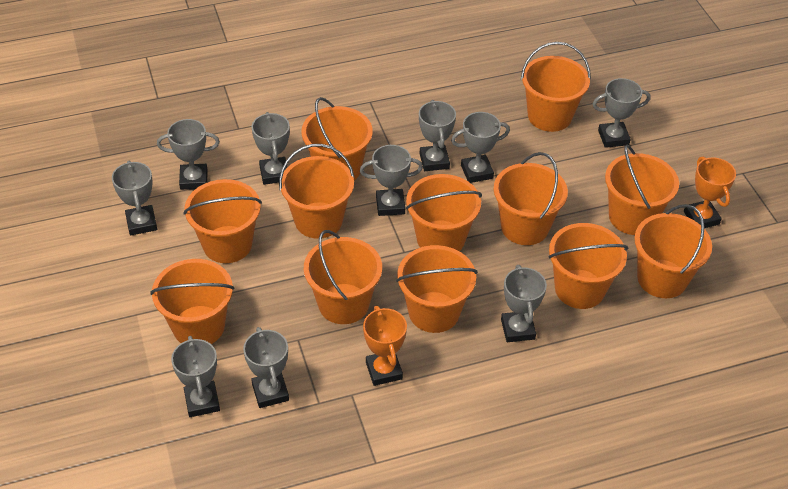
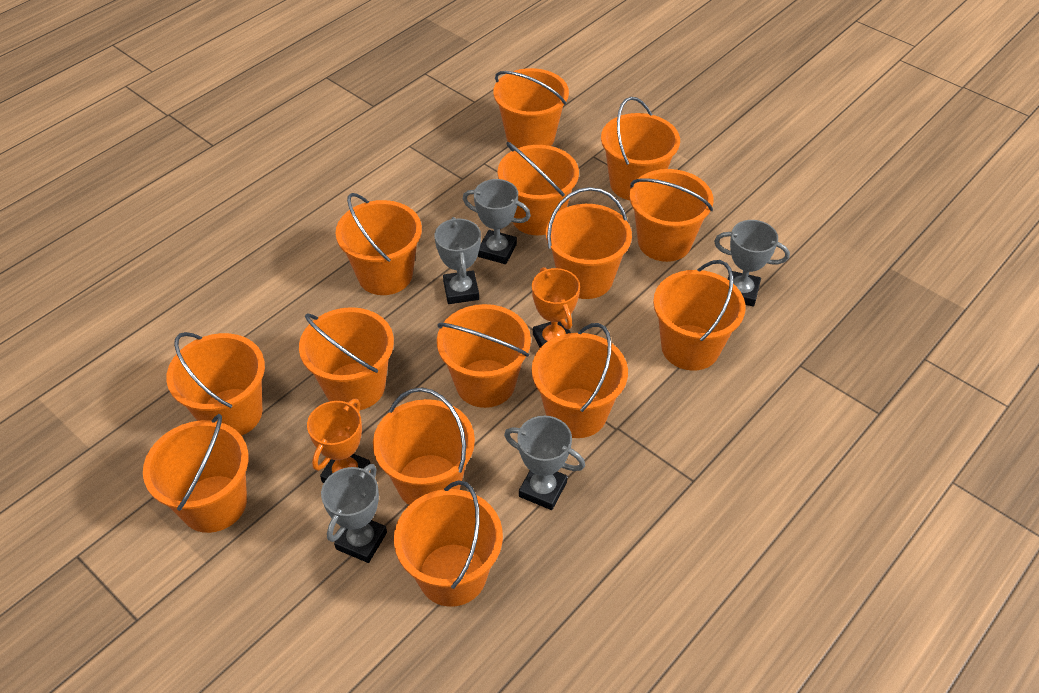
grey trophy: 10 -> 5
orange bucket: 12 -> 14

